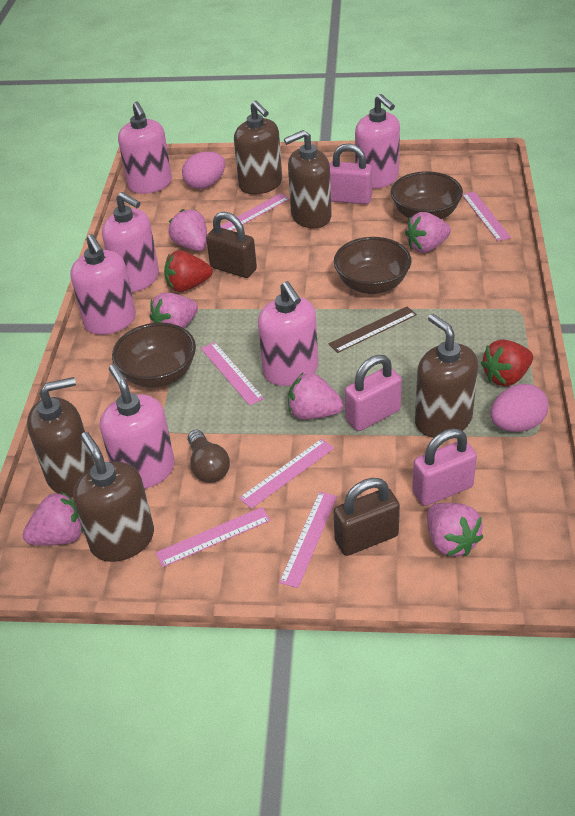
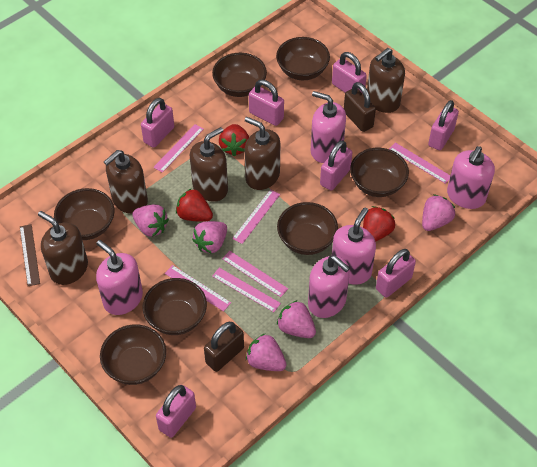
brown bowl: 3 -> 7
brown light bulb: 1 -> 0
pink egg: 2 -> 0
pink padlock: 3 -> 7
pink soap dispenser: 6 -> 5
pink strawberry: 6 -> 5
red strawberry: 2 -> 3

